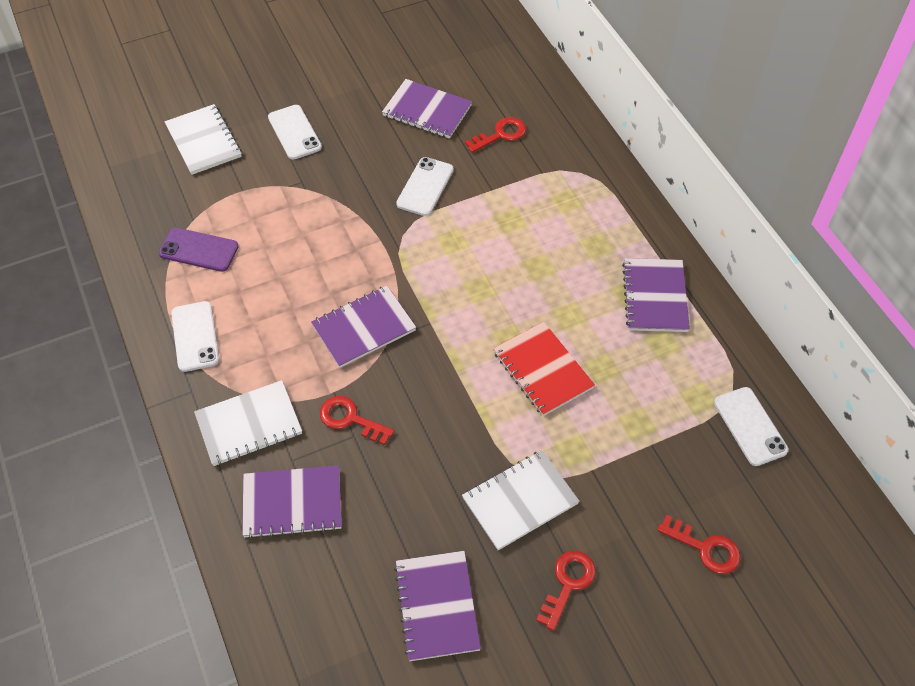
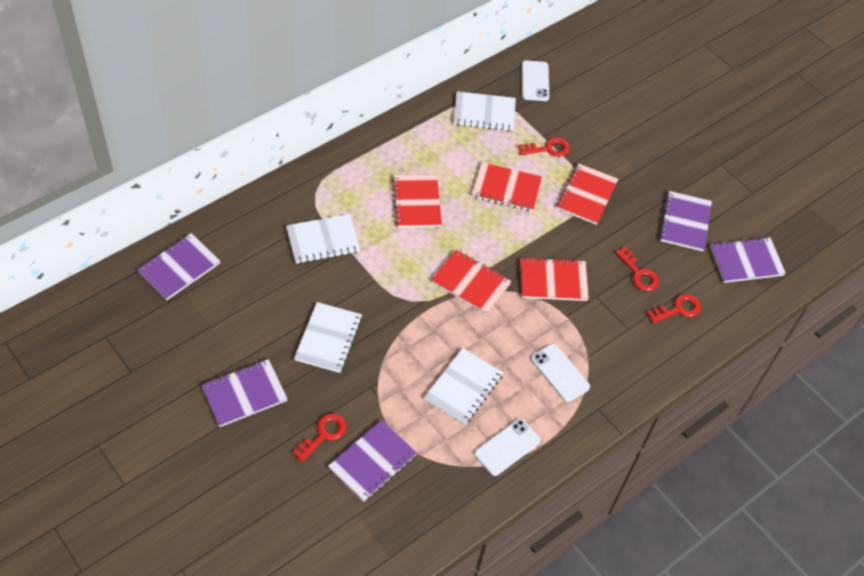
purple phone: 1 -> 0
red notebook: 1 -> 5
white notebook: 3 -> 4
white phone: 4 -> 3

